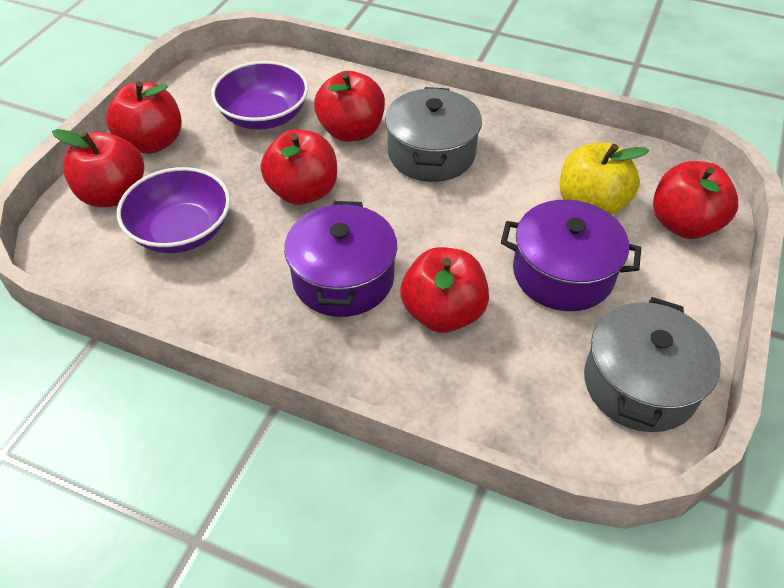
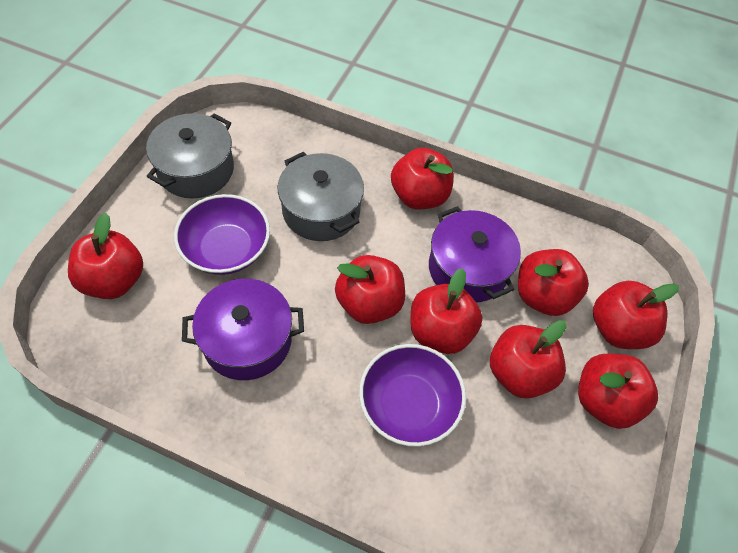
red apple: 6 -> 8
yellow apple: 1 -> 0

